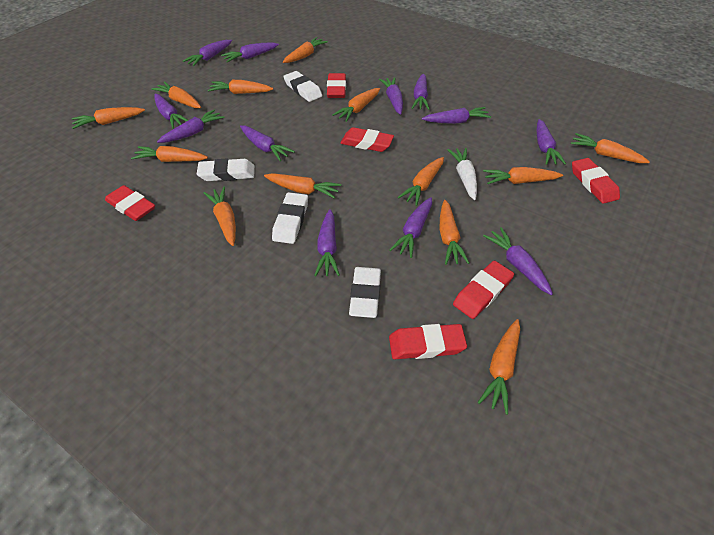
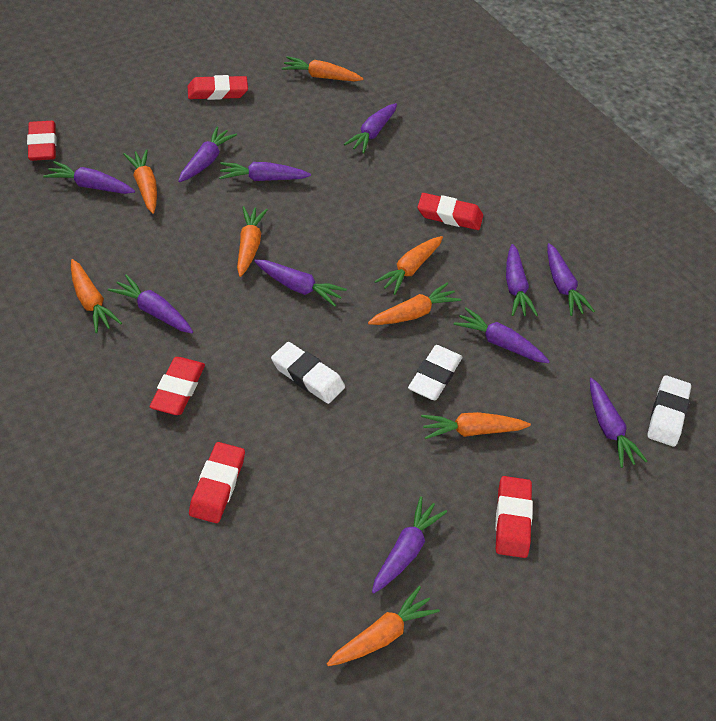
orange carrot: 13 -> 8
purple carrot: 12 -> 11
white carrot: 1 -> 0
white eraser: 4 -> 3

